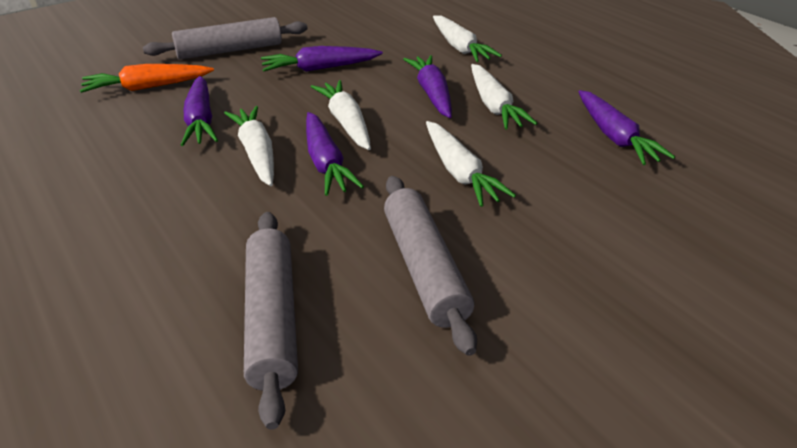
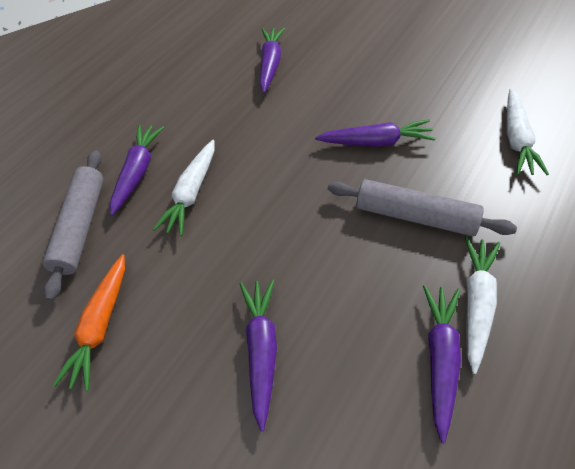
grey rolling pin: 3 -> 2
white carrot: 5 -> 3

